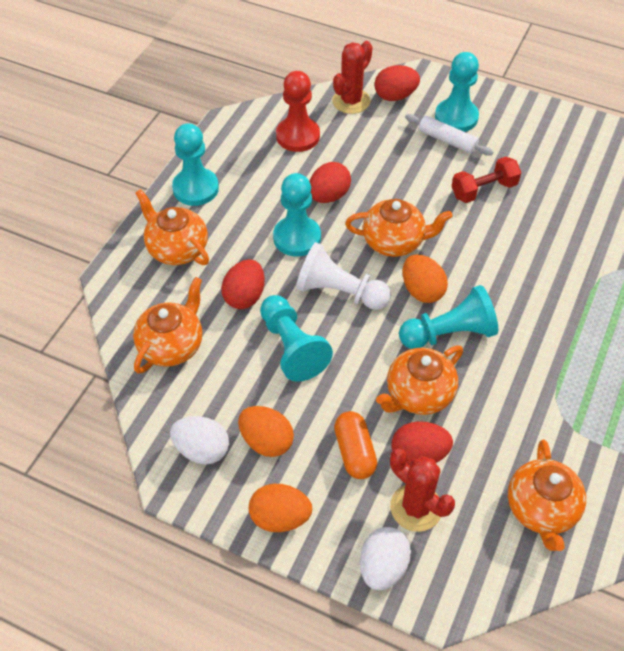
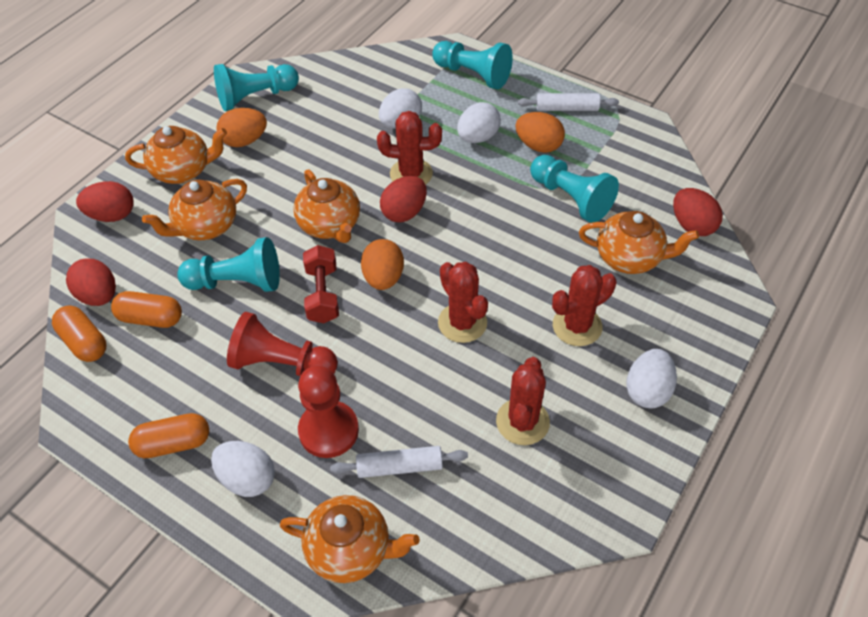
orange capsule: 1 -> 3
red cactus: 2 -> 4
red pawn: 1 -> 2
turquoise pawn: 5 -> 4
white egg: 2 -> 4
white pawn: 1 -> 0
white rolling pin: 1 -> 2

